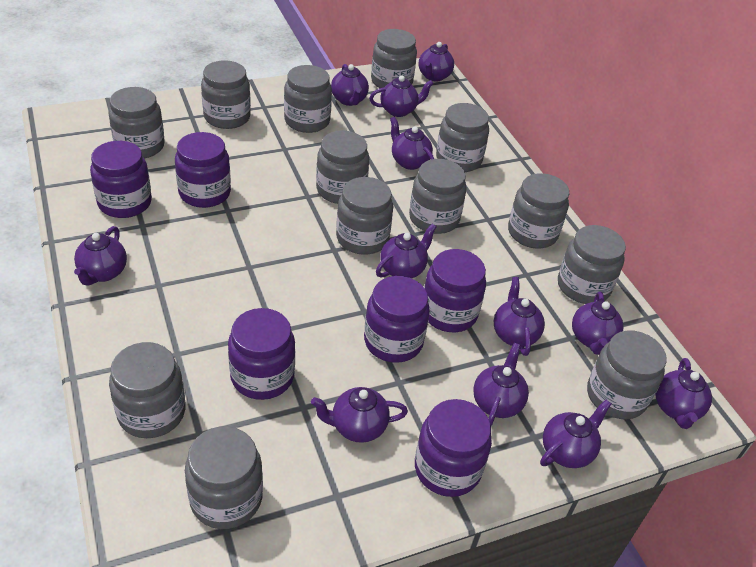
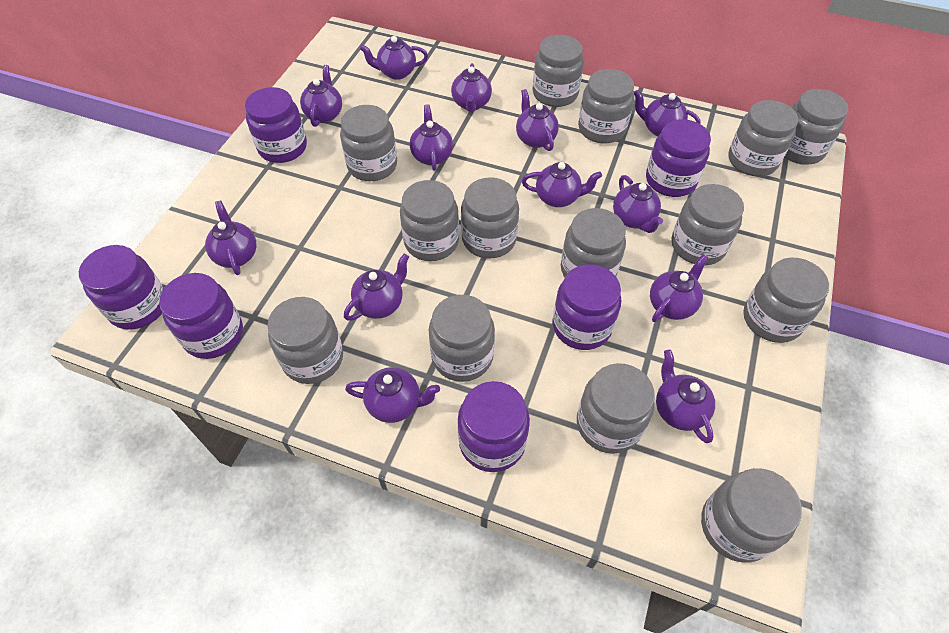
grey jar: 13 -> 14
purple teapot: 12 -> 13

